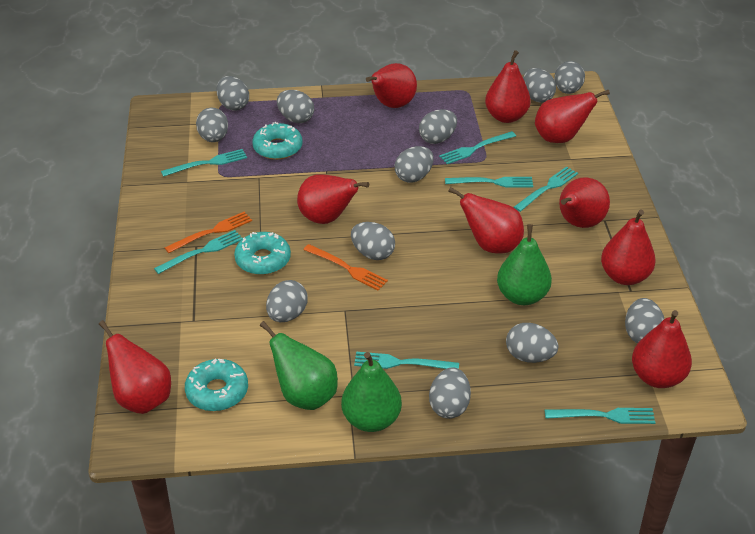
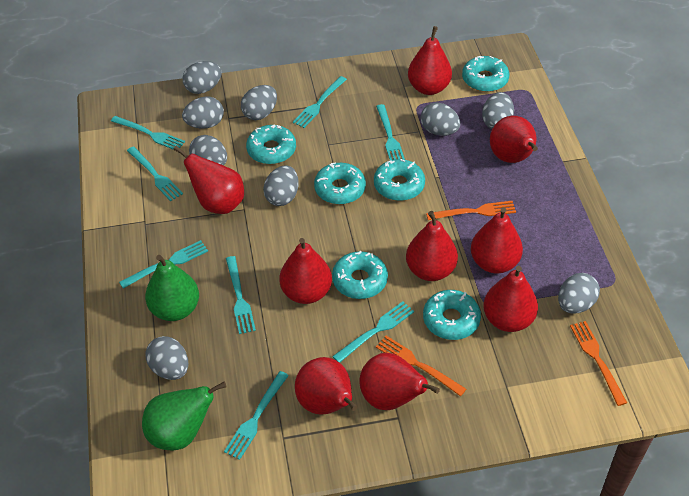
green pear: 3 -> 2
grey egg: 12 -> 9
orange fork: 2 -> 3
turquoise donut: 3 -> 6
turquoise fork: 7 -> 8

